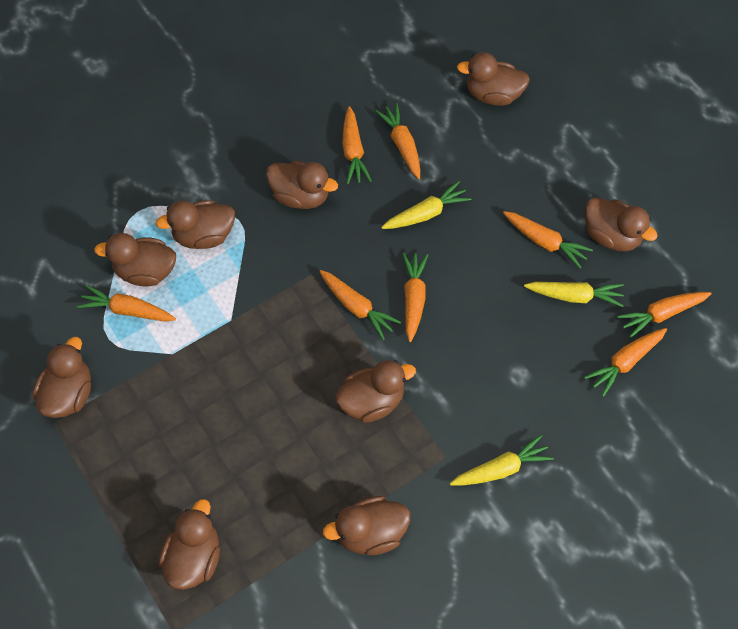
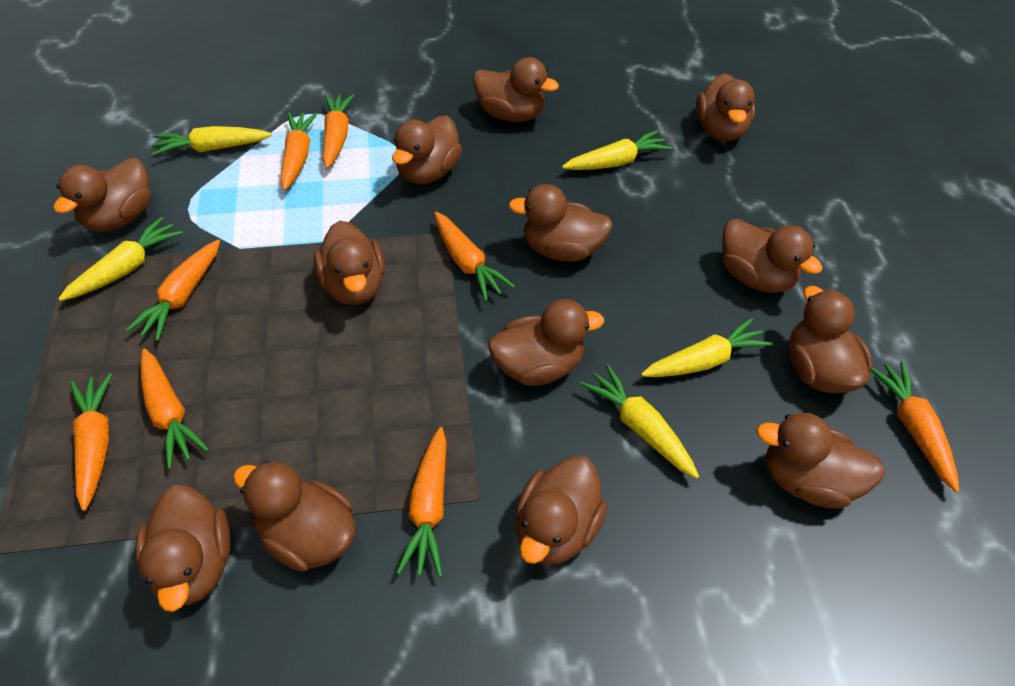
brown duck: 9 -> 13
yellow carrot: 3 -> 5

